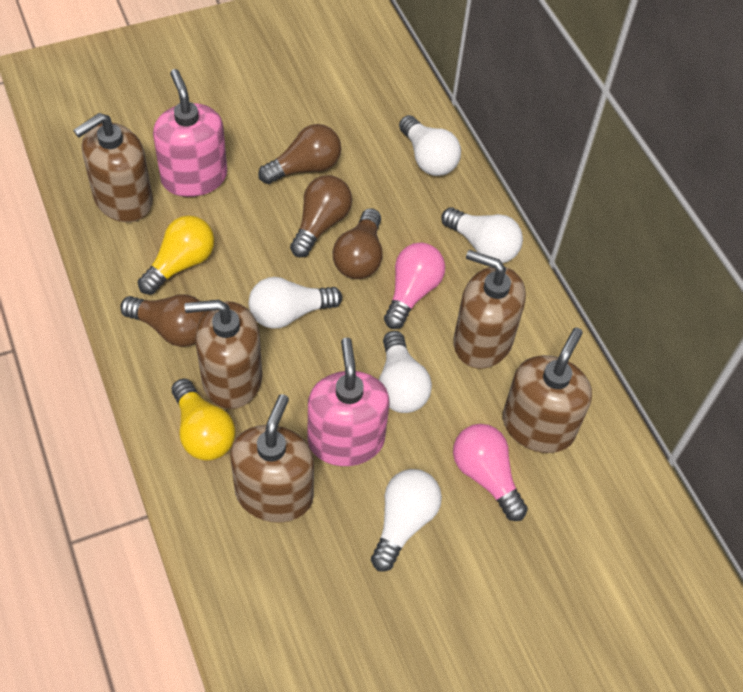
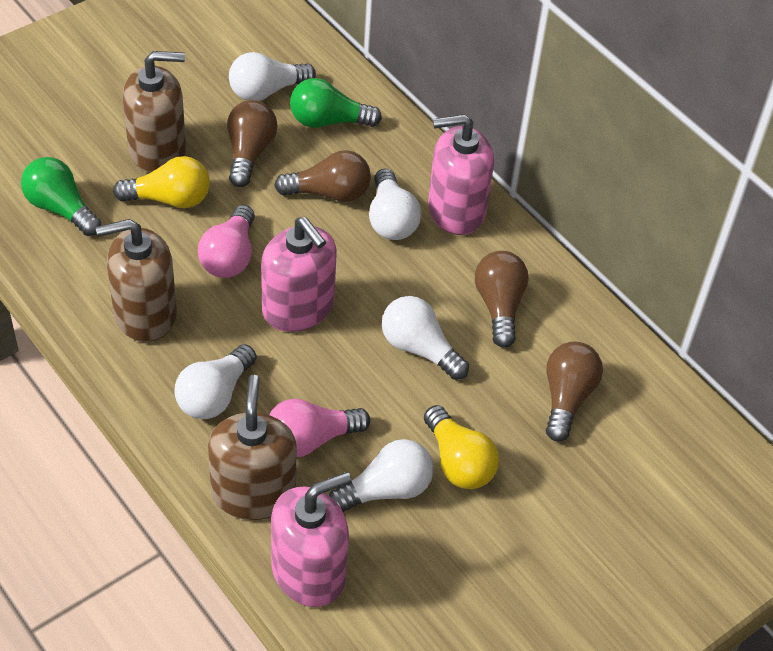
brown soap dispenser: 5 -> 3
green light bulb: 0 -> 2
pink soap dispenser: 2 -> 3

